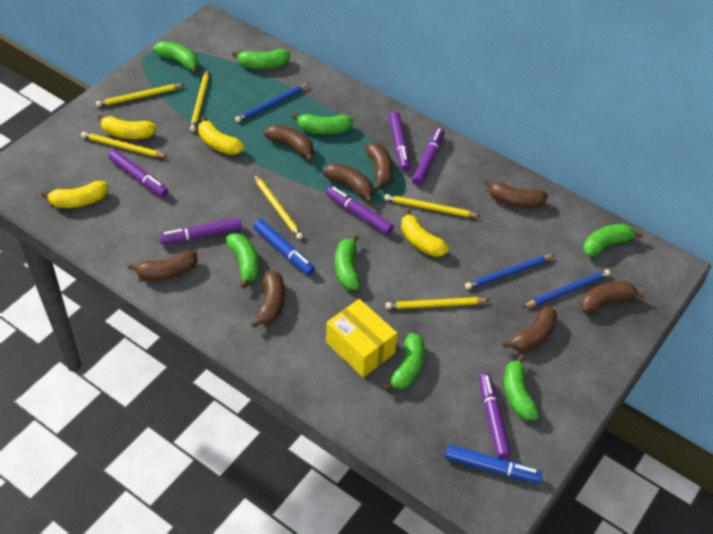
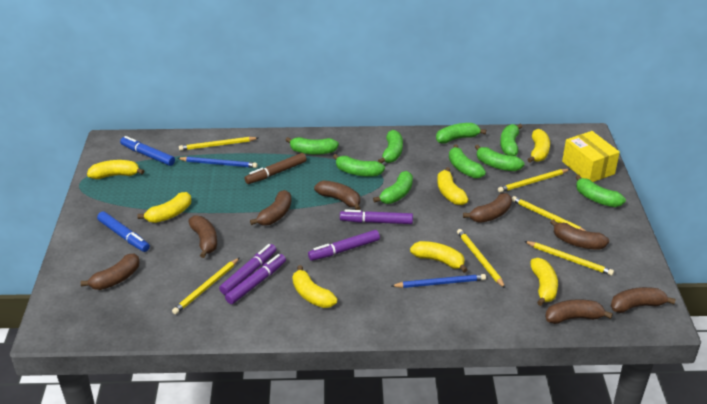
blue pencil: 3 -> 2
brown marker: 0 -> 1
green banana: 8 -> 9
purple marker: 6 -> 4
yellow banana: 4 -> 7

